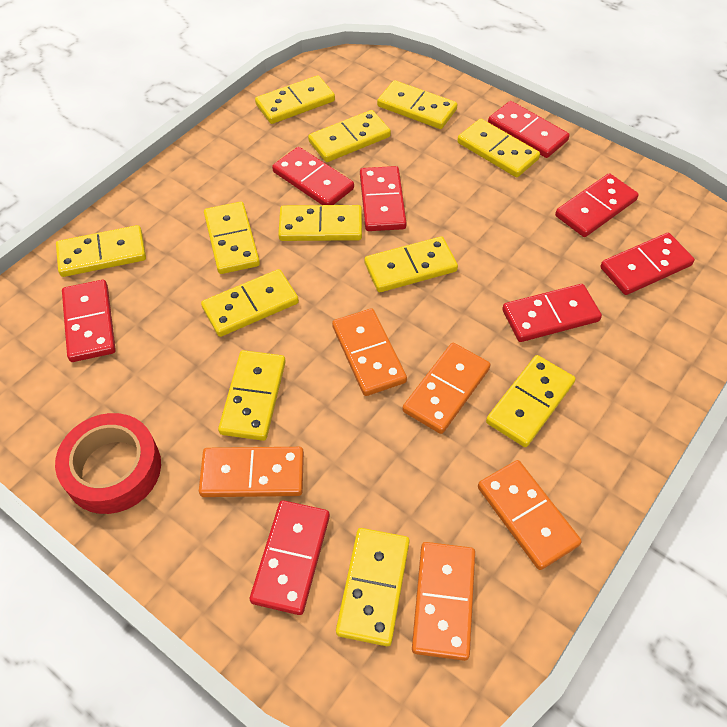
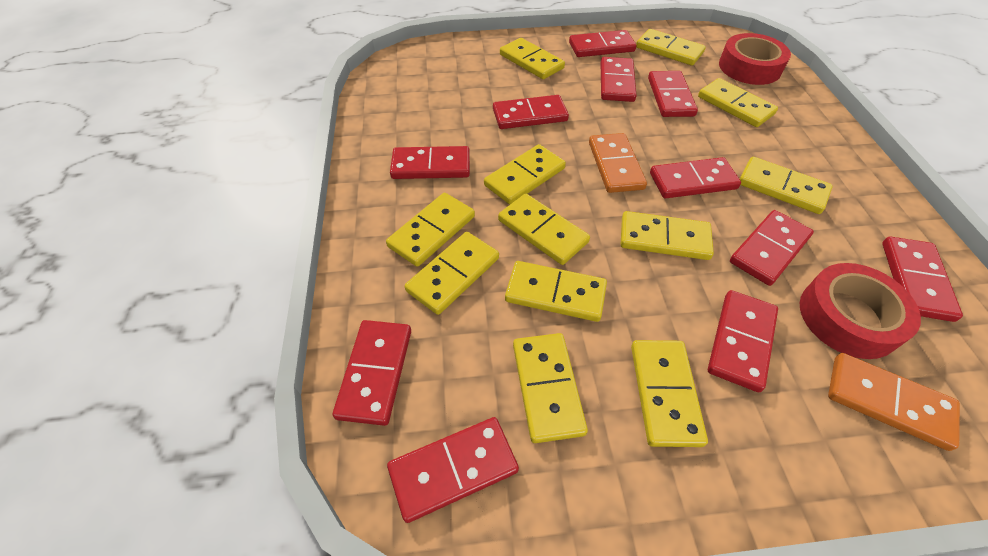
orange domino: 5 -> 2
red domino: 8 -> 11
red tape: 1 -> 2

